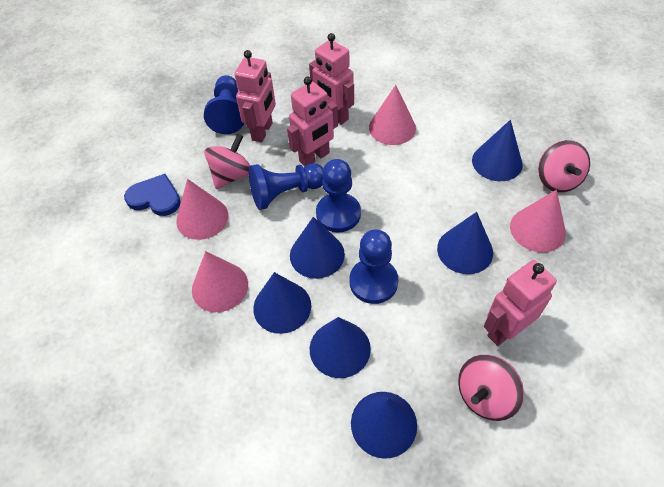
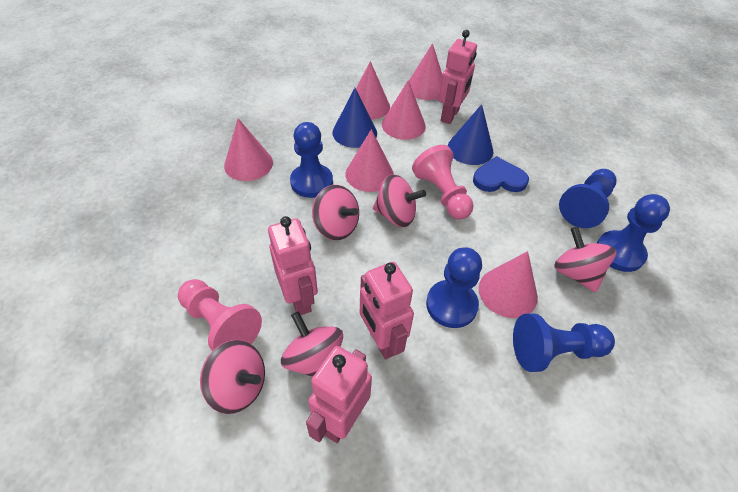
blue cone: 6 -> 2
blue pawn: 4 -> 5
pink cone: 4 -> 6
pink pawn: 0 -> 2
pink spinning top: 3 -> 5

